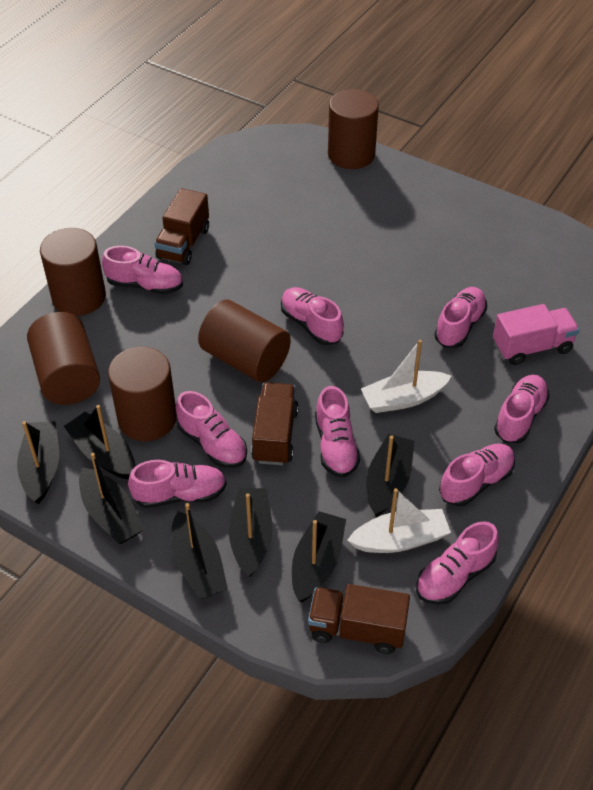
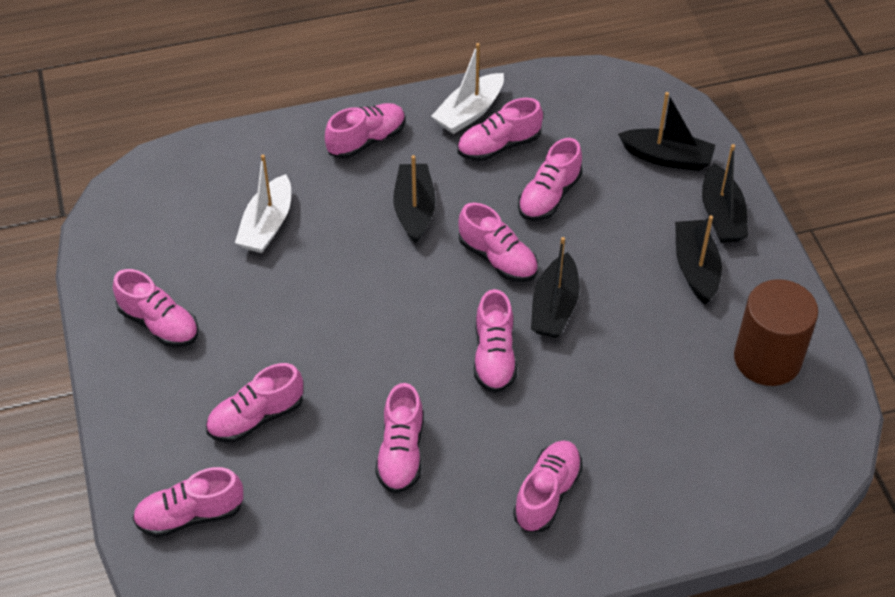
black boat: 7 -> 5
brown cylinder: 5 -> 1
brown truck: 3 -> 0
pink shoe: 9 -> 10
pink truck: 1 -> 0

